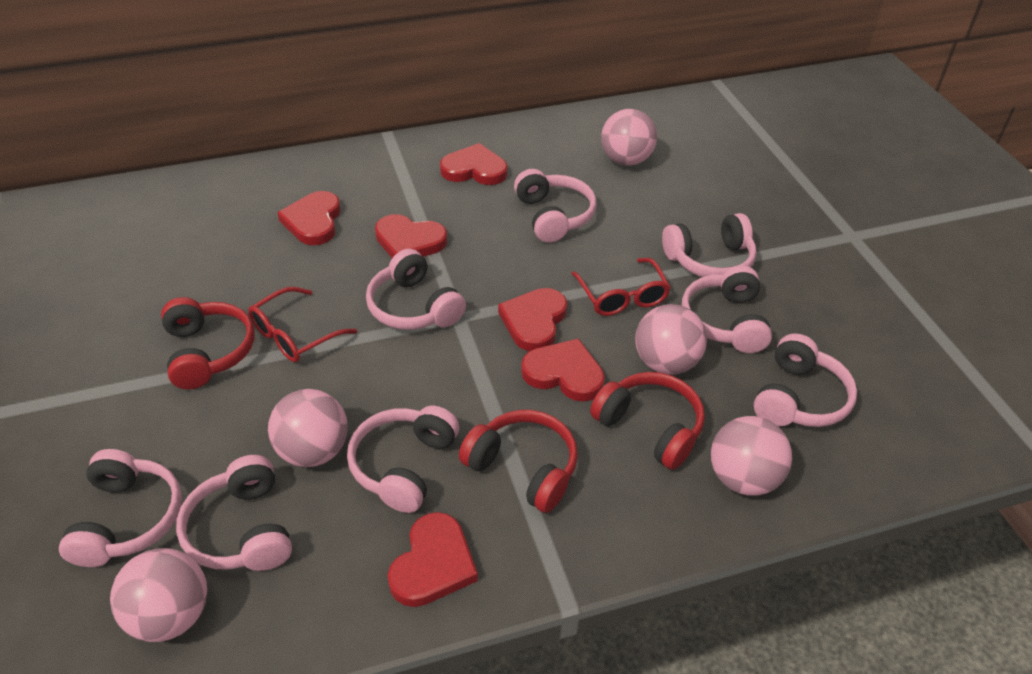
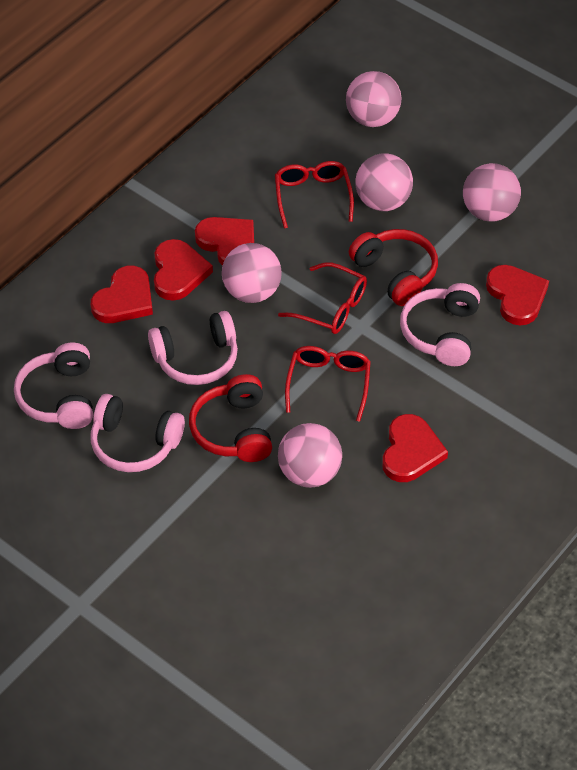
pink headphones: 8 -> 4
red glasses: 2 -> 3
red headphones: 3 -> 2
red heart: 6 -> 5

